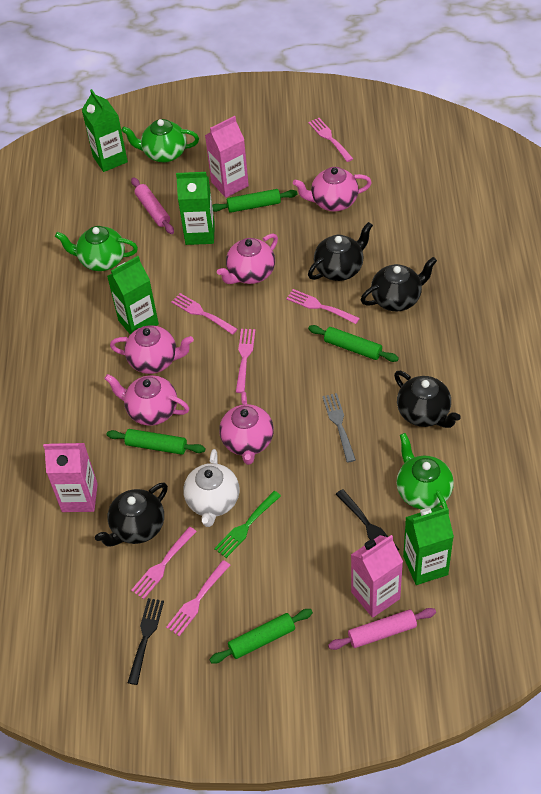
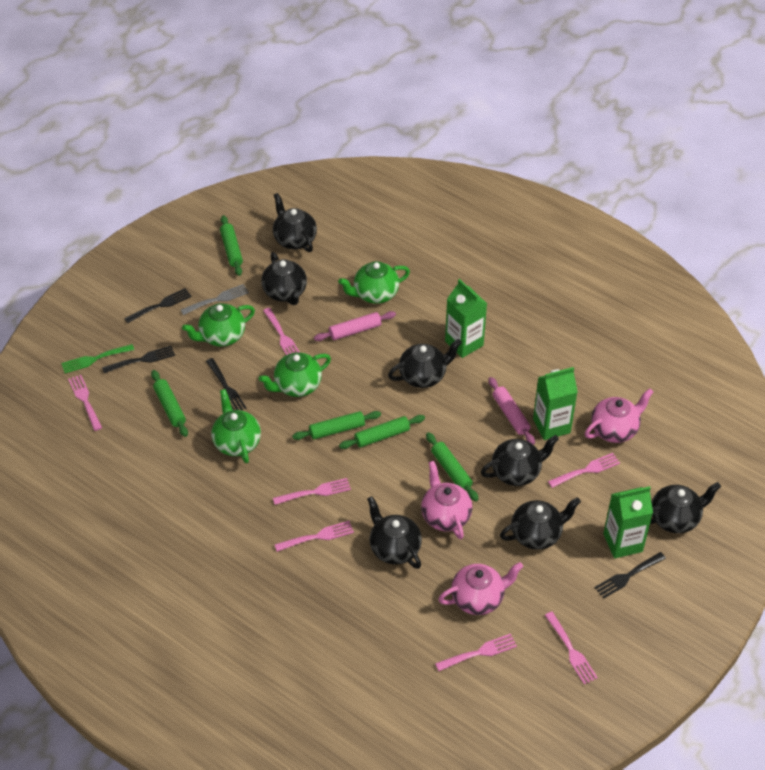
black fork: 2 -> 4
black teapot: 4 -> 7
green carton: 4 -> 3
green rolling pin: 4 -> 5
green teapot: 3 -> 4
pink carton: 3 -> 0
pink fork: 6 -> 7
pink teapot: 5 -> 3
white teapot: 1 -> 0

